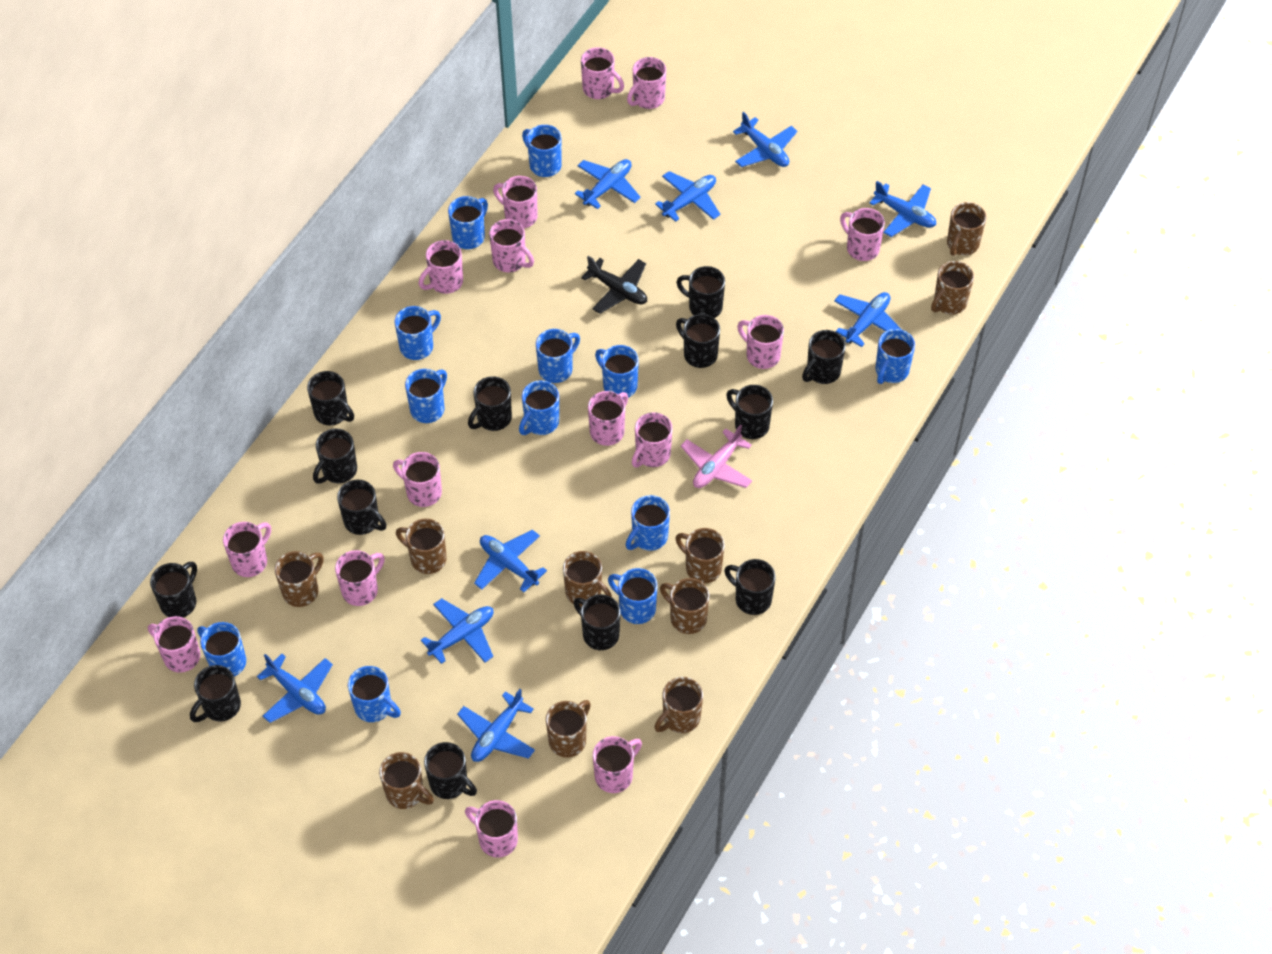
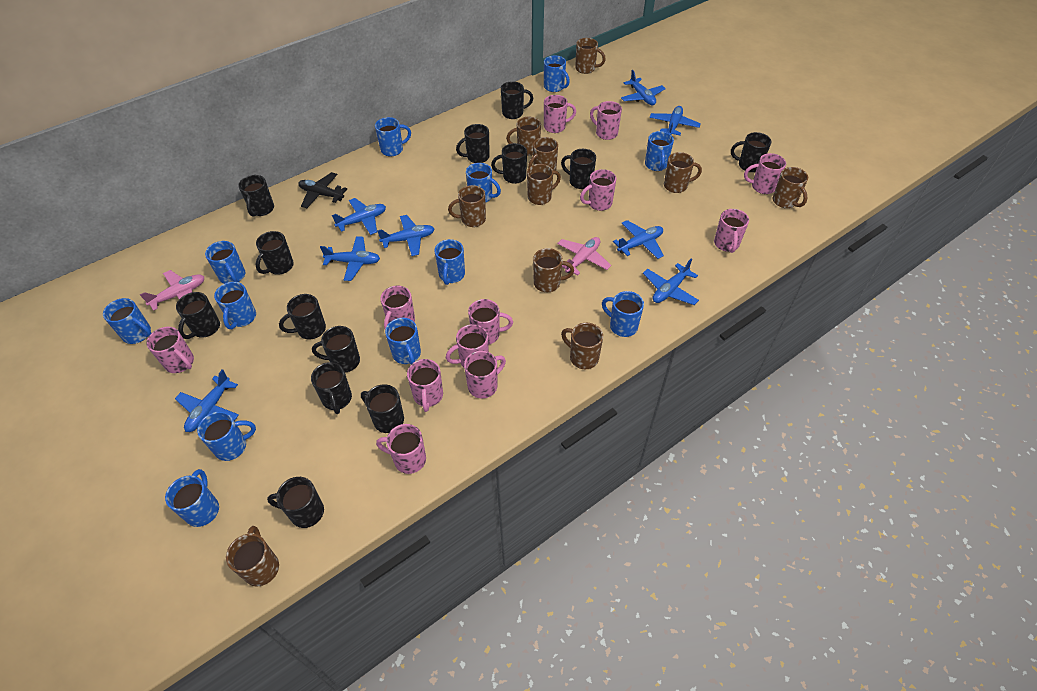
blue plane: 9 -> 8
pink mug: 15 -> 12
pink plane: 1 -> 2

